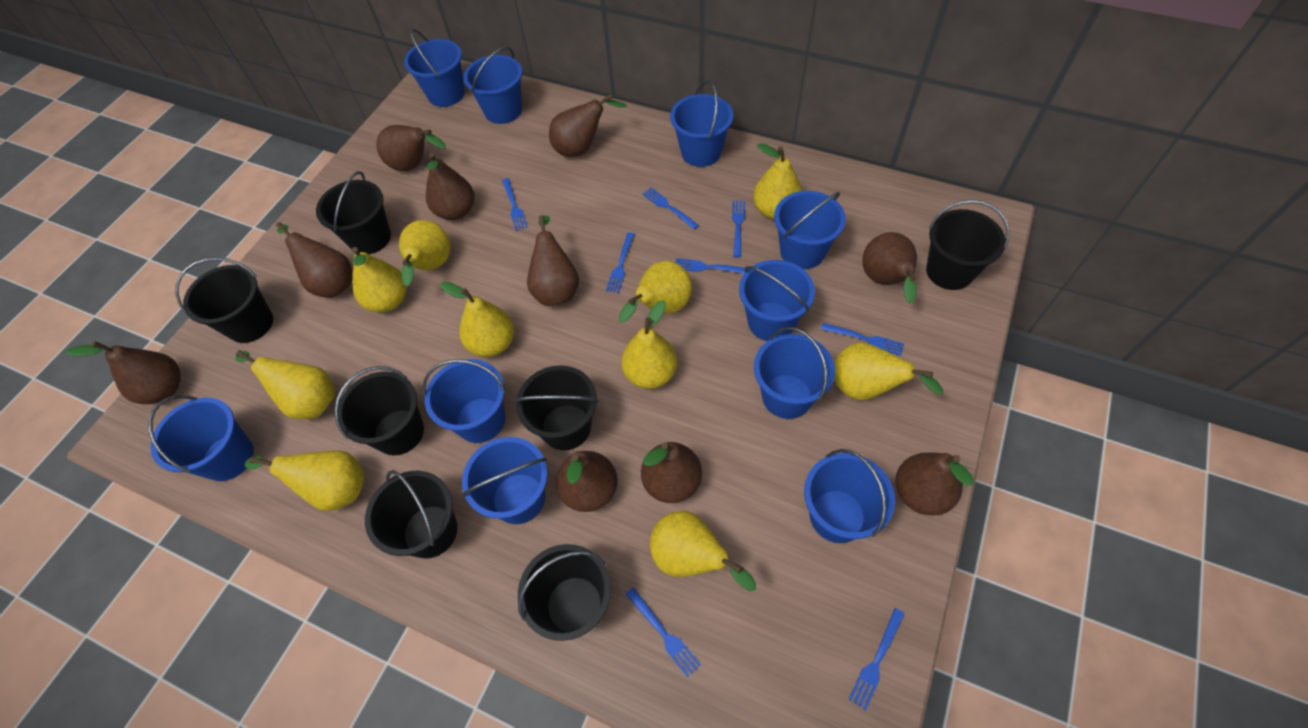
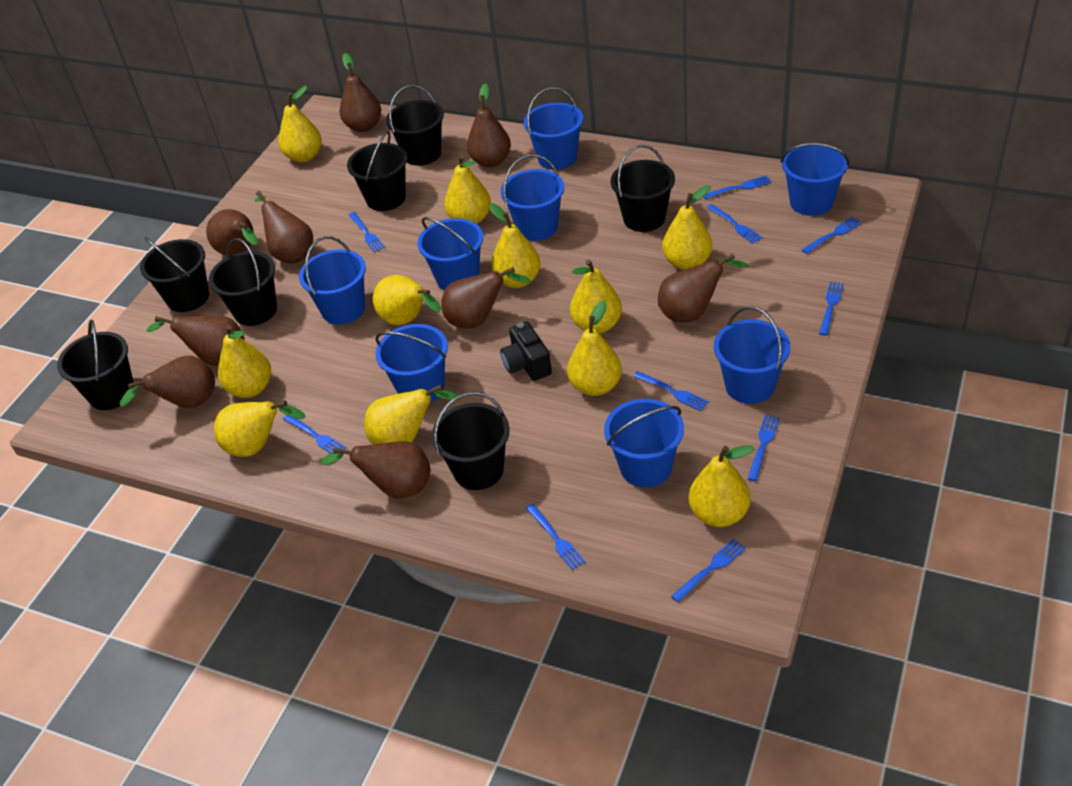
black camera: 0 -> 1
blue bucket: 10 -> 8
blue fork: 8 -> 10
brown pear: 10 -> 9
yellow pear: 10 -> 11

